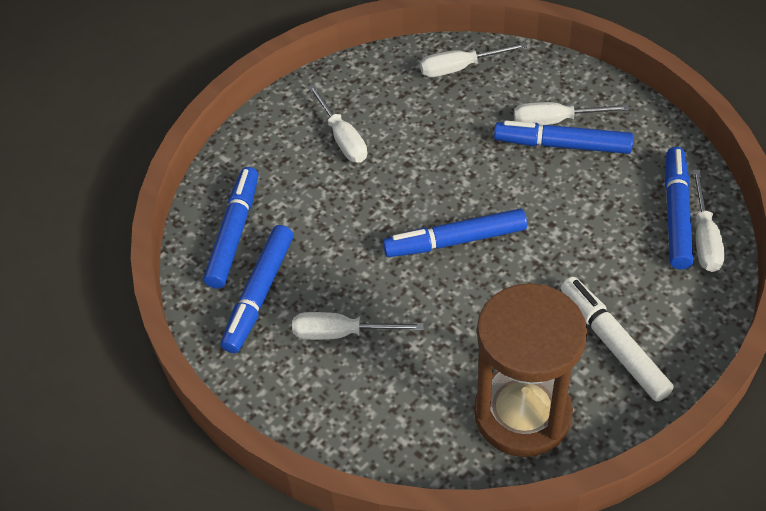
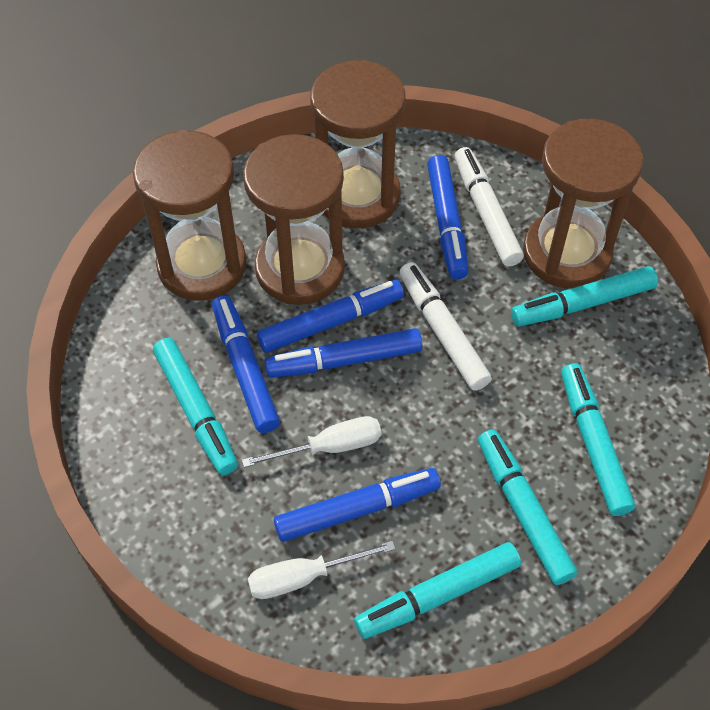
brown hourglass: 1 -> 4
turquoise marker: 0 -> 5
white marker: 1 -> 2
white screwdriver: 5 -> 2

